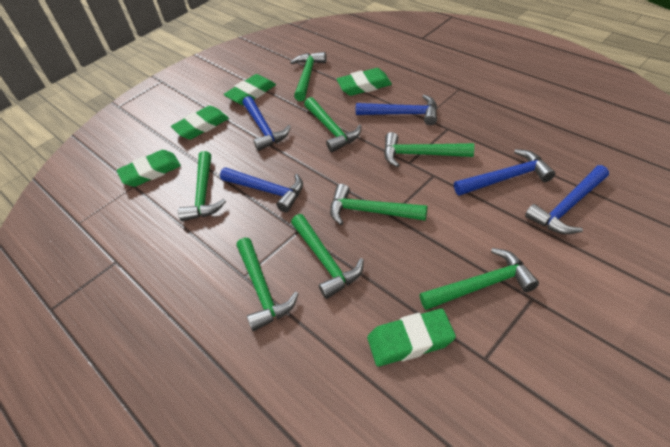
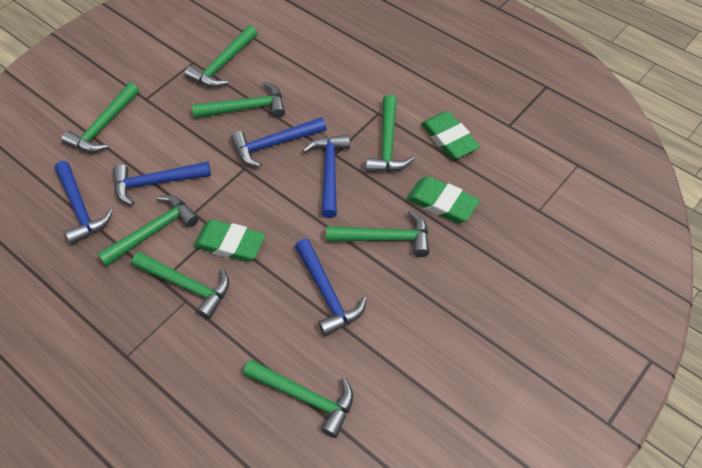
green eraser: 5 -> 3

